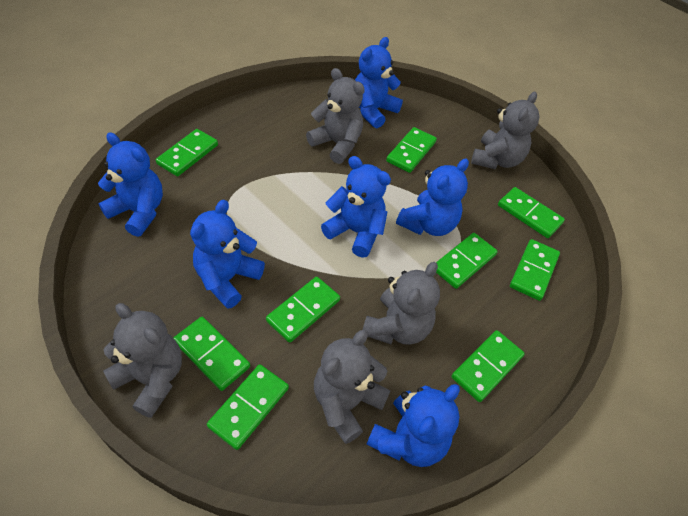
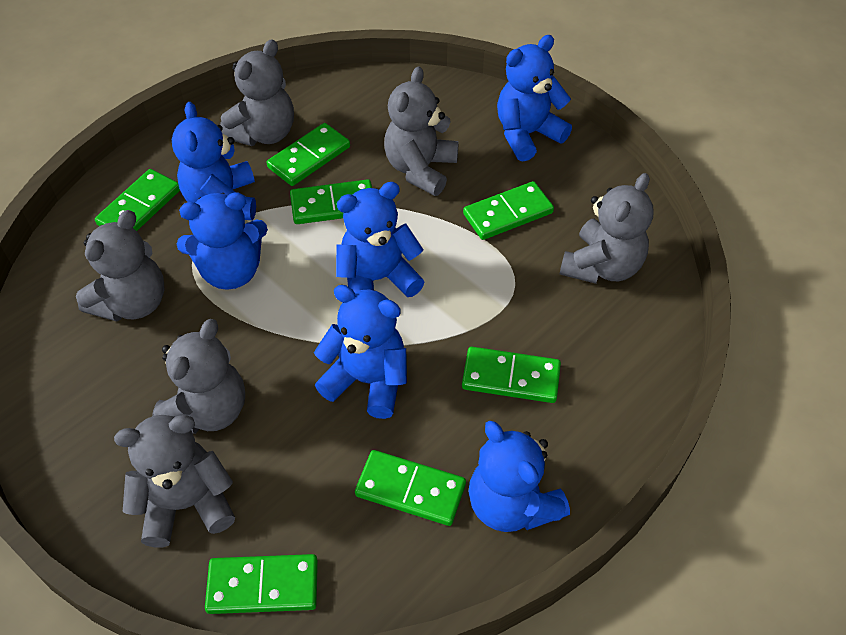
green domino: 9 -> 7
grey teddy bear: 5 -> 6

